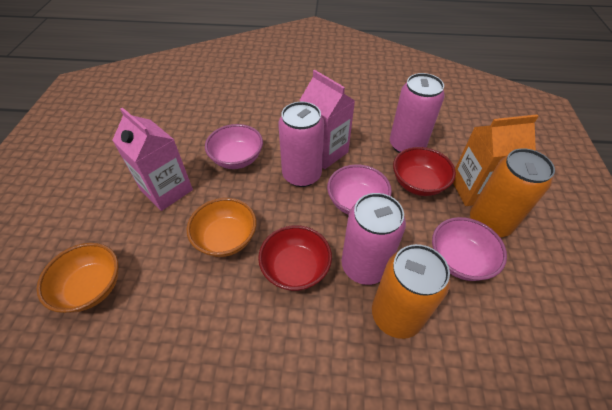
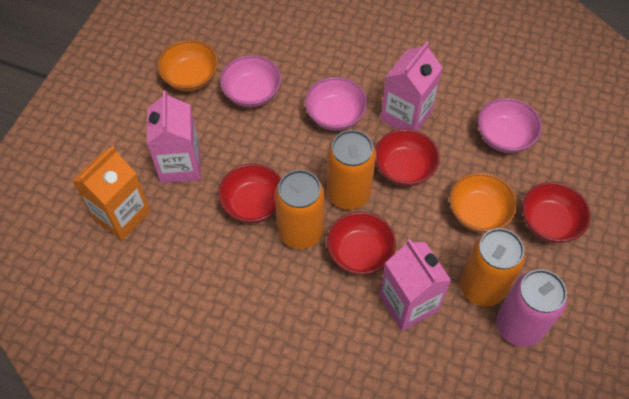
orange can: 2 -> 3
pink can: 3 -> 1
pink carton: 2 -> 3
red bowl: 2 -> 4

